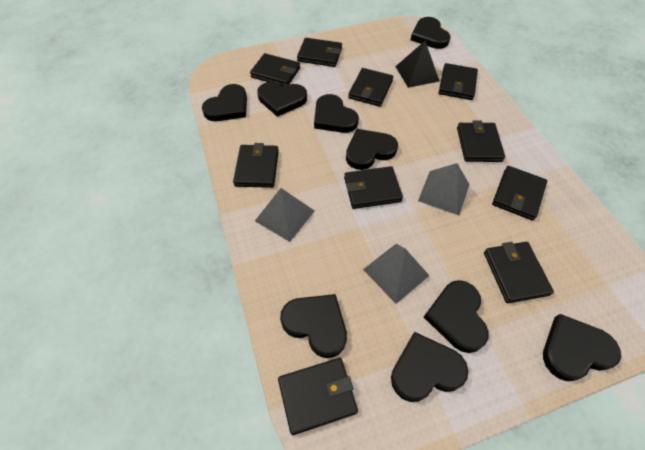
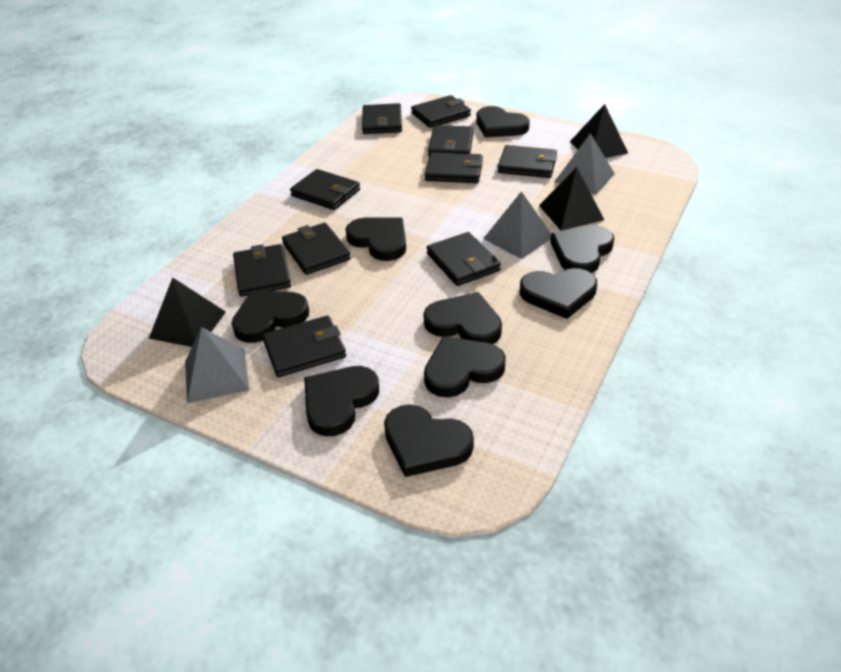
black pyramid: 1 -> 3

